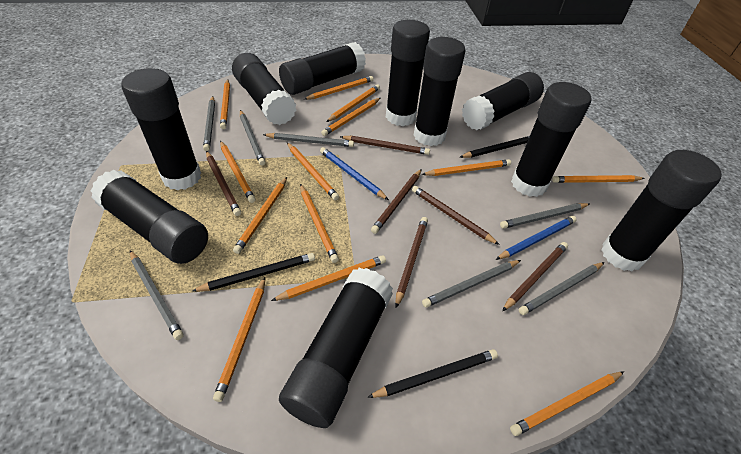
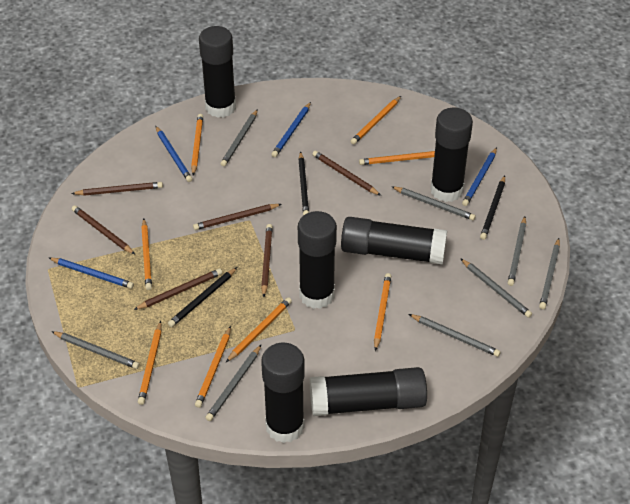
black glue stick: 10 -> 6
blue pencil: 2 -> 4
grey pencil: 7 -> 8
orange pencil: 13 -> 8

